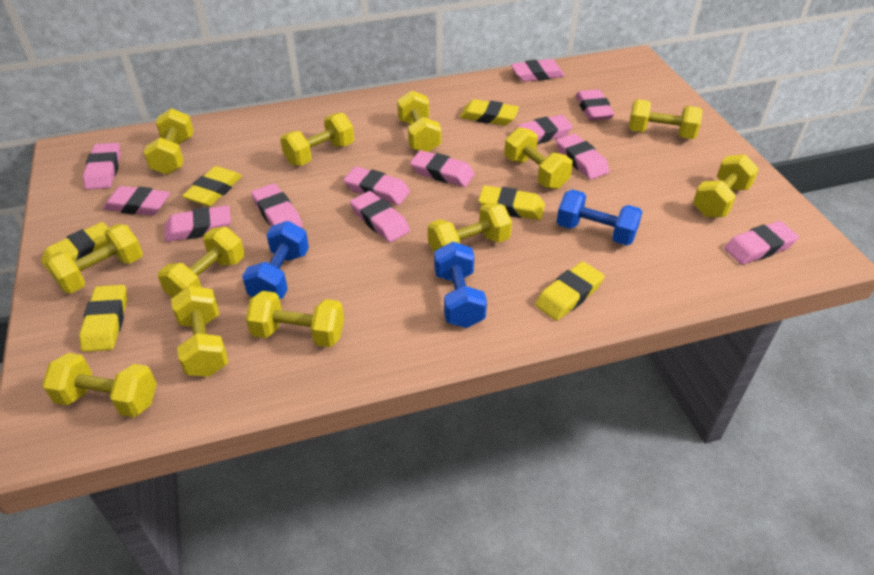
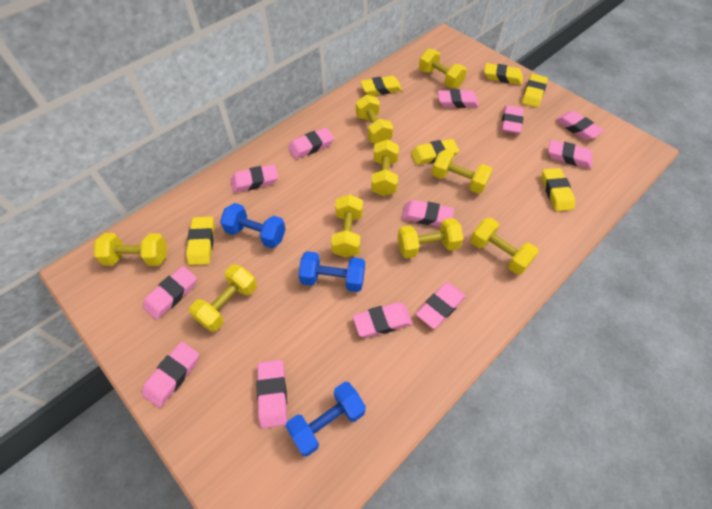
yellow dumbbell: 12 -> 9

